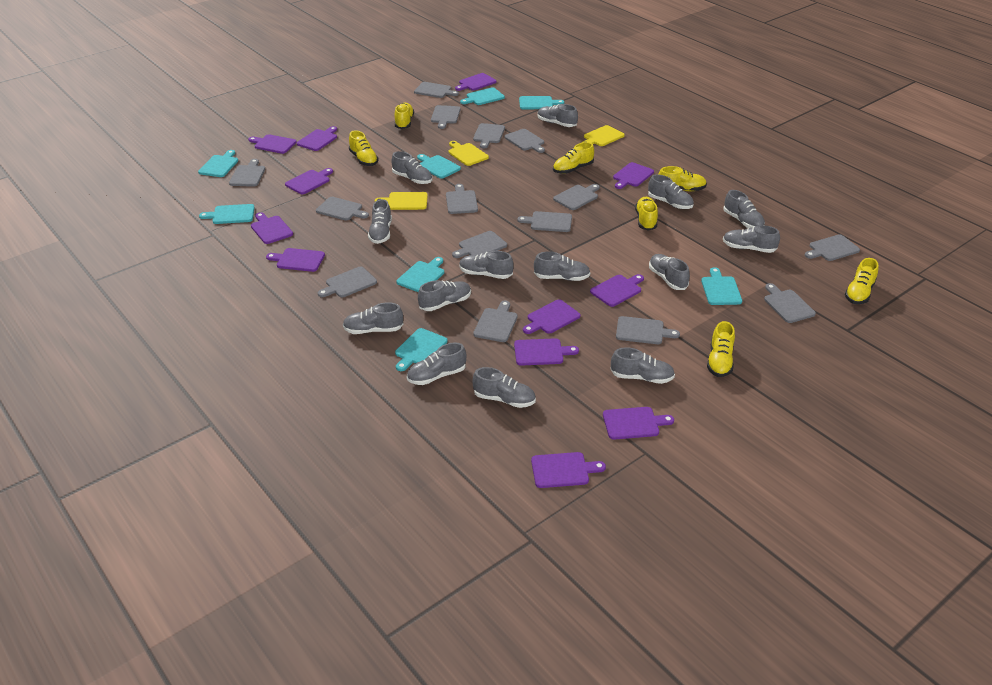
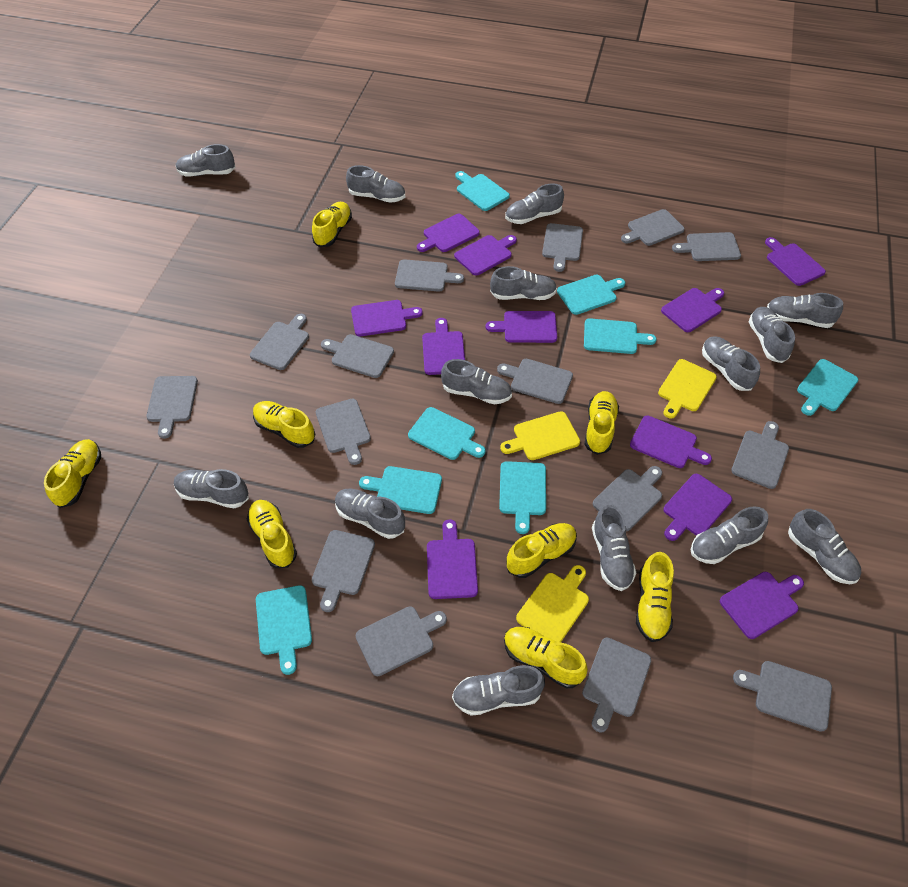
purple cutting board: 12 -> 11
yellow shoe: 7 -> 8

